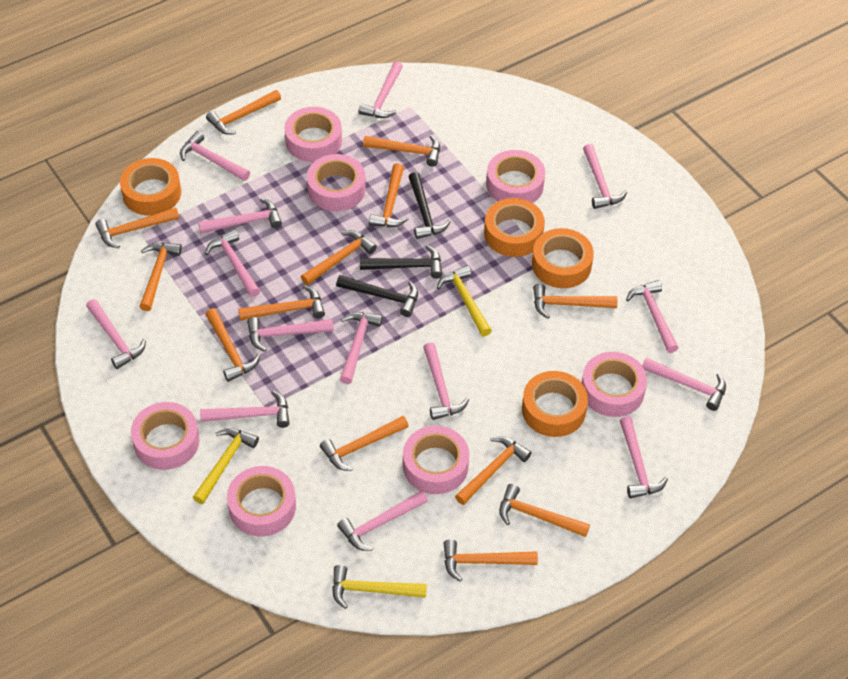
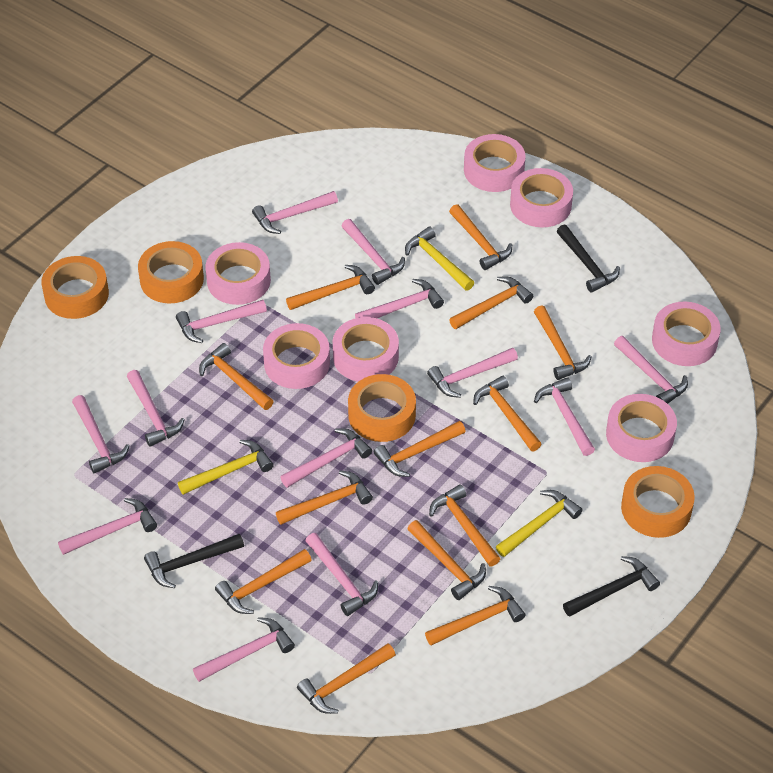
pink hammer: 14 -> 13

